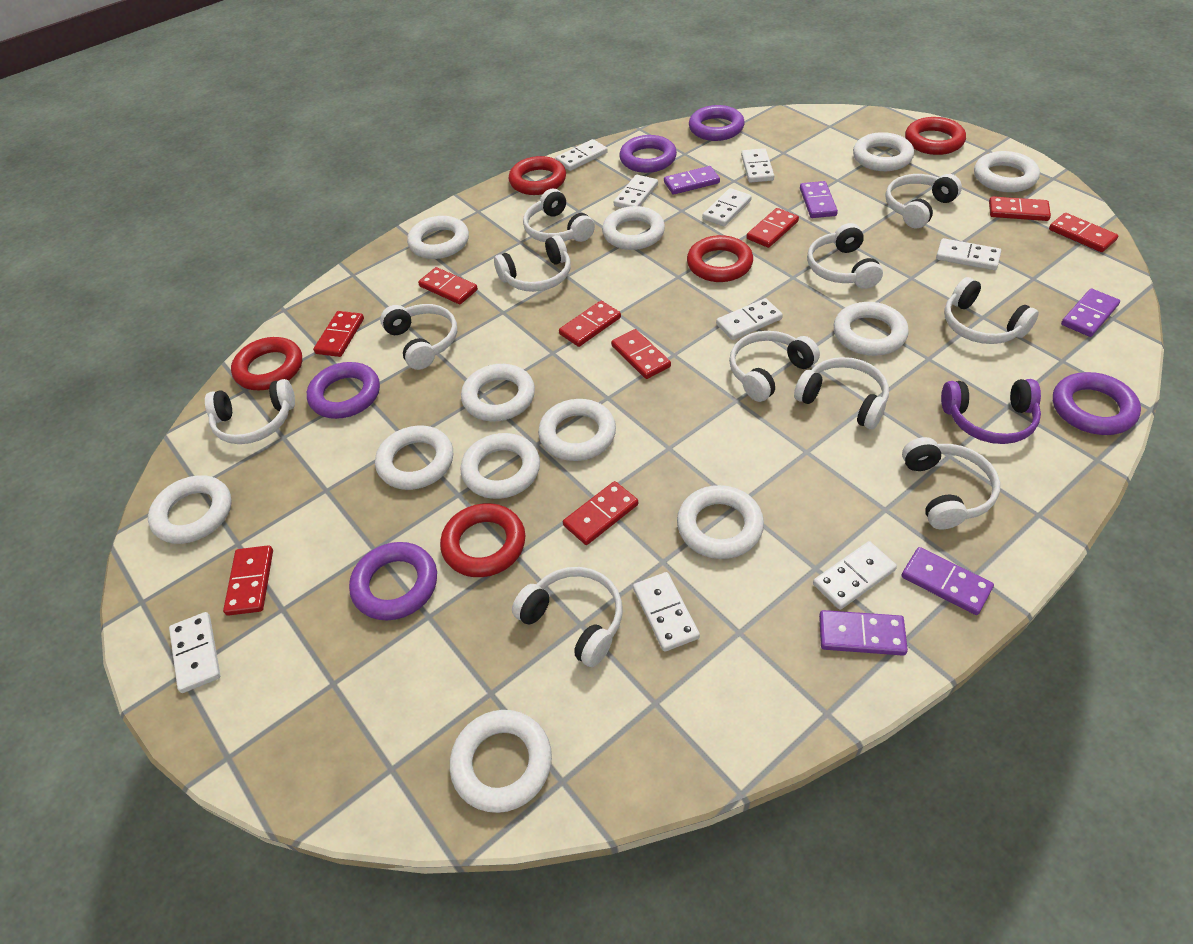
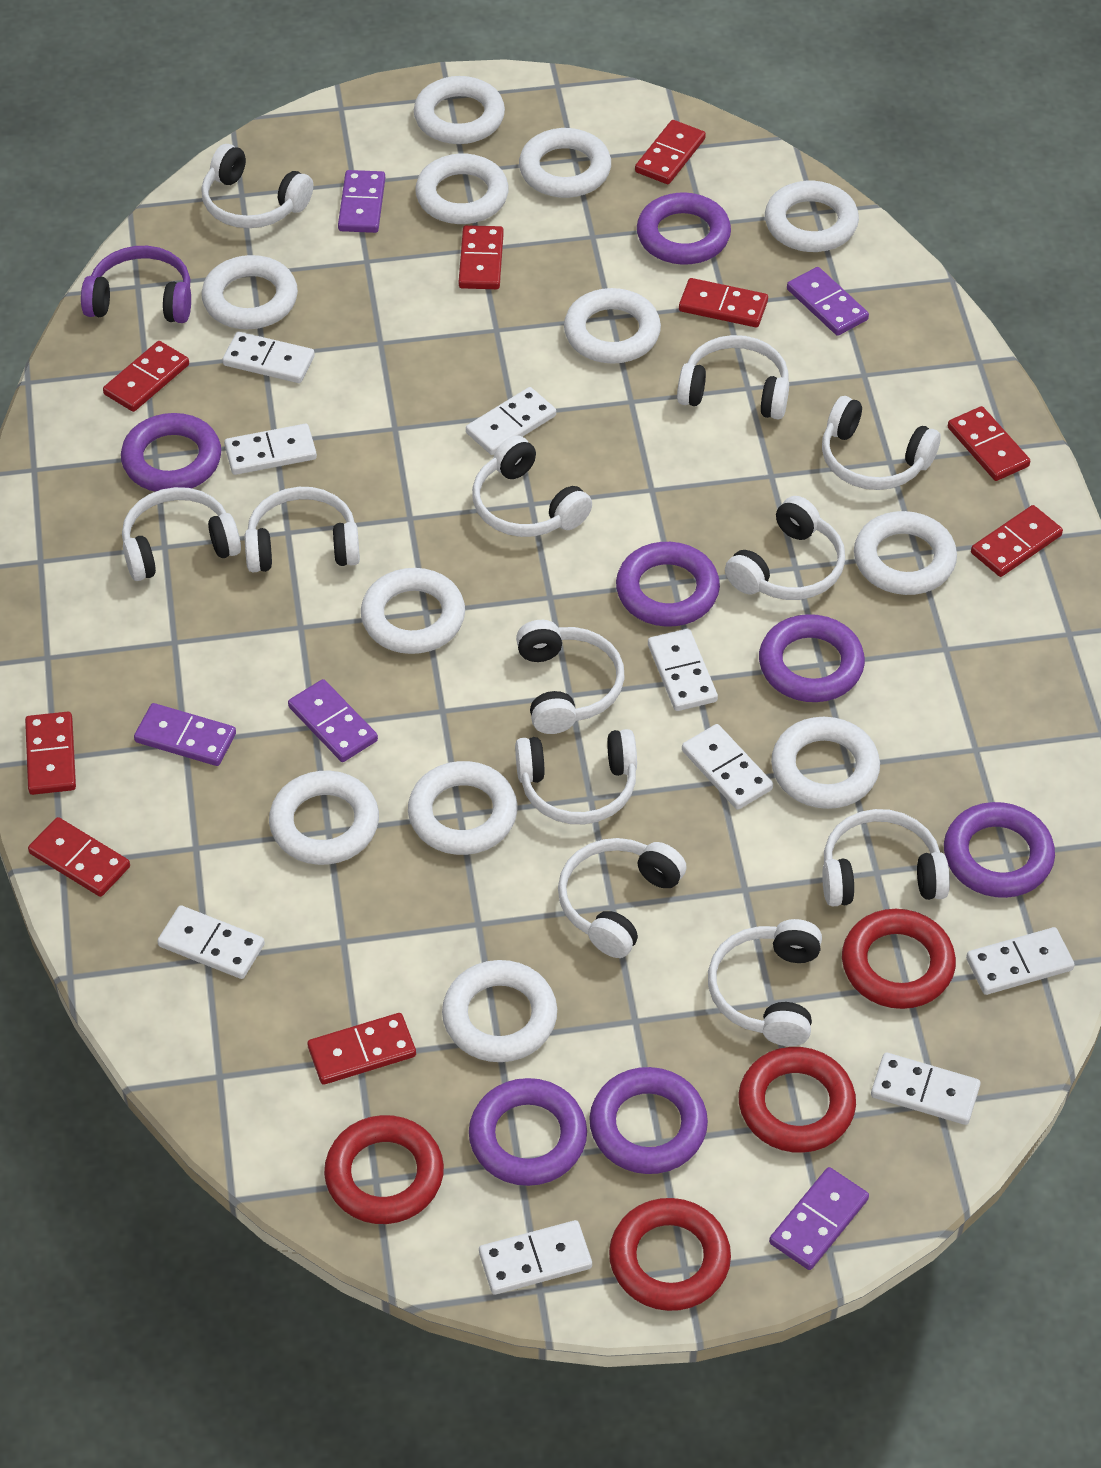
purple ring: 5 -> 7
red ring: 5 -> 4
white headphones: 11 -> 12

